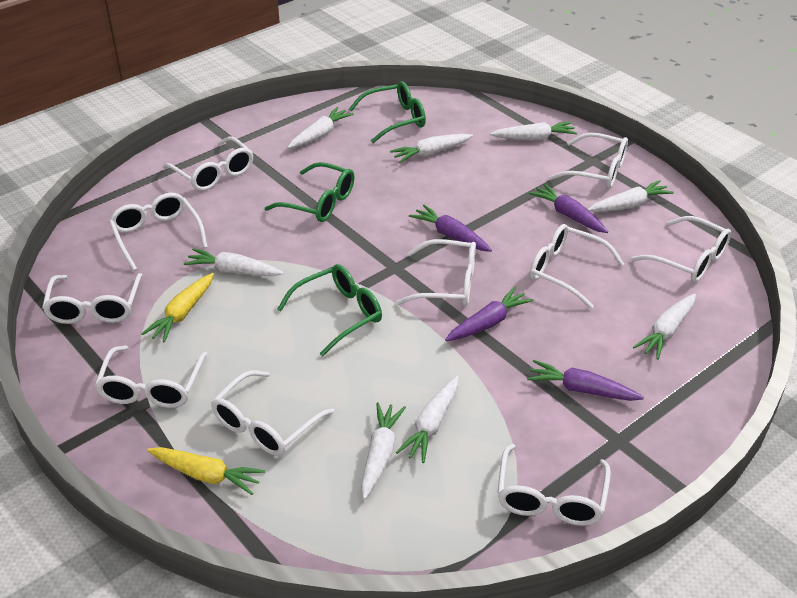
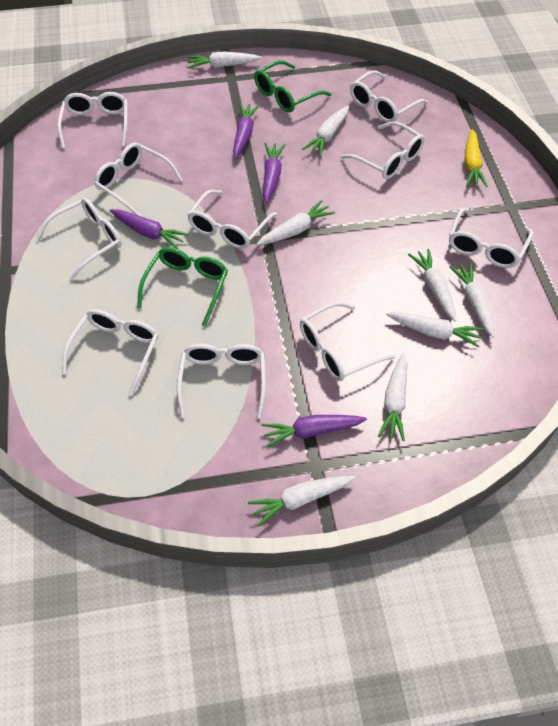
green glasses: 3 -> 2
yellow carrot: 2 -> 1

